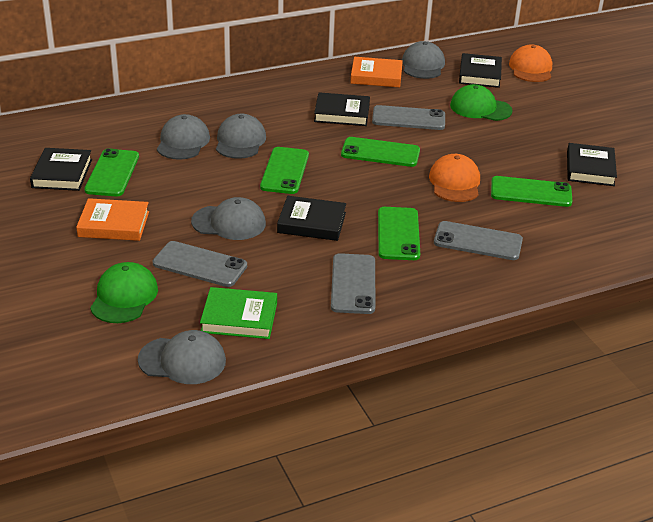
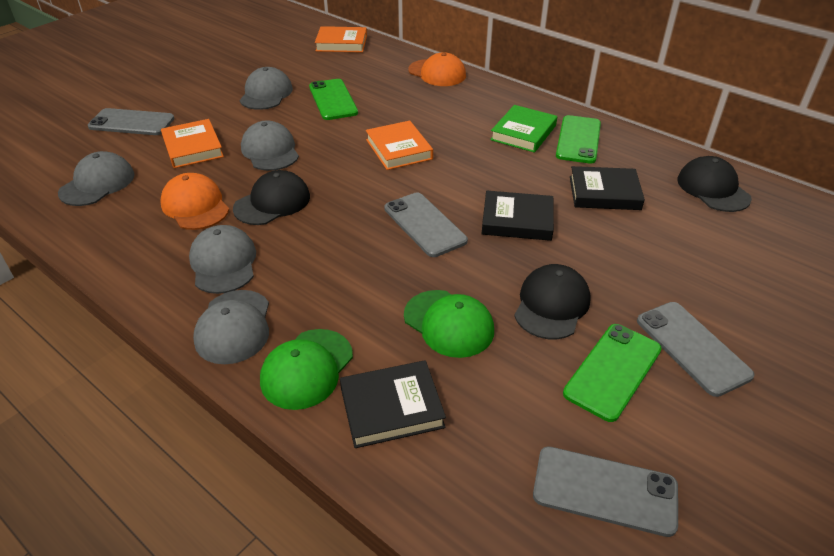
black book: 5 -> 3
black cap: 0 -> 3
green phone: 5 -> 3
orange book: 2 -> 3

